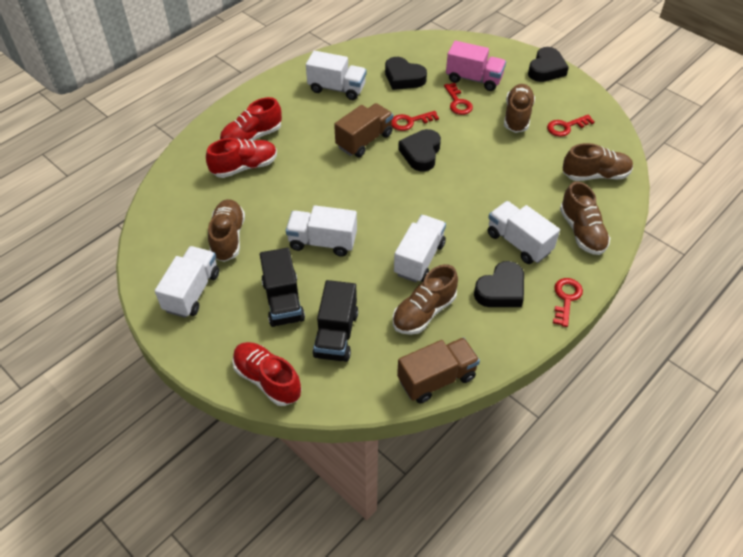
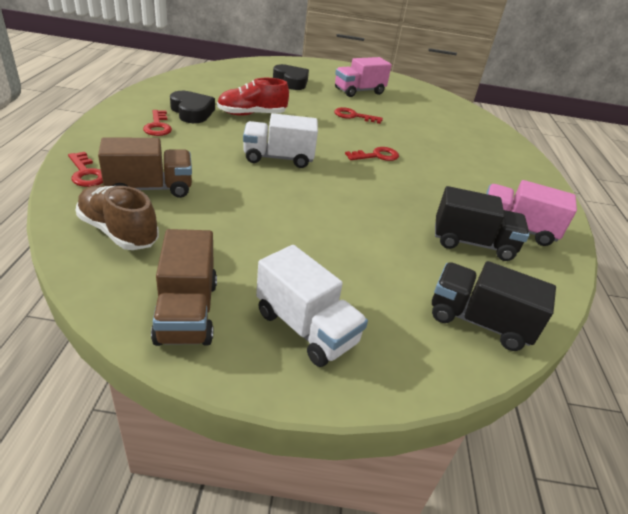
black heart: 4 -> 2
brown shoe: 5 -> 1
pink truck: 1 -> 2
red shoe: 3 -> 1
white truck: 5 -> 2

